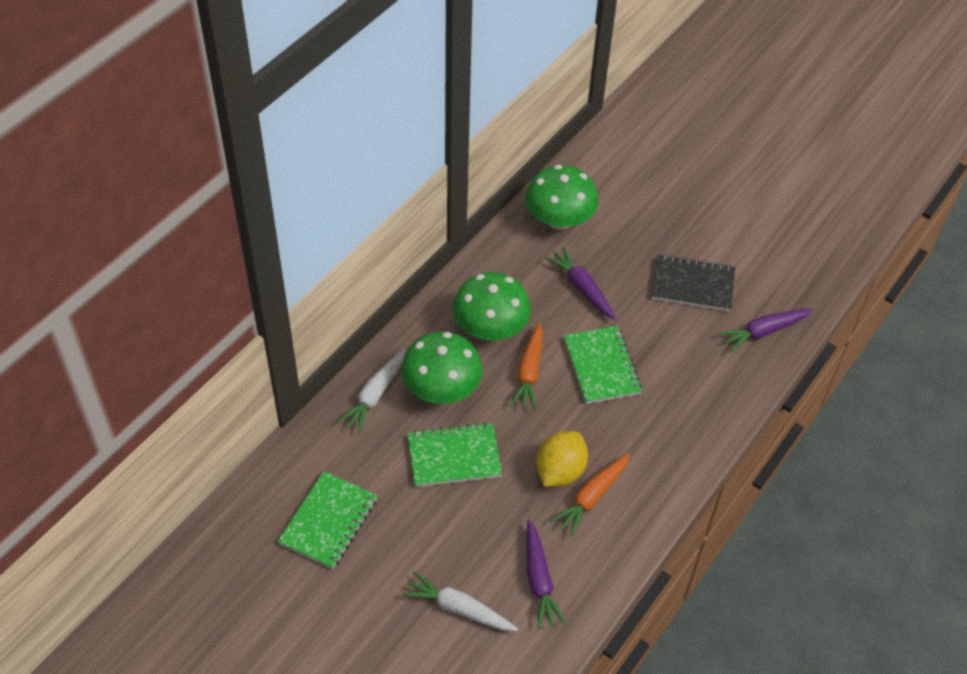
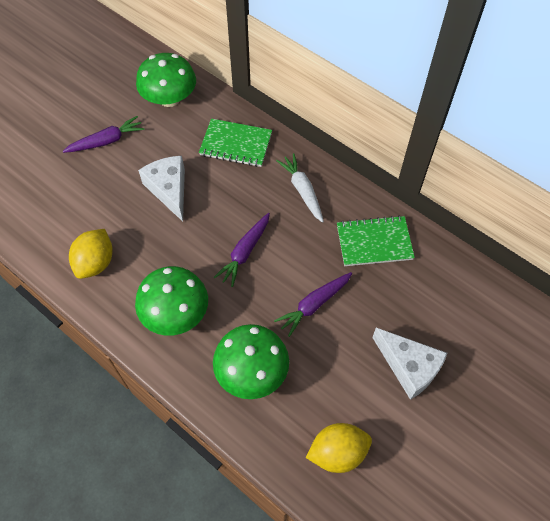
black notebook: 1 -> 0
green notebook: 3 -> 2
orange carrot: 2 -> 0
white carrot: 2 -> 1
white cheese: 0 -> 2
yellow lemon: 1 -> 2

